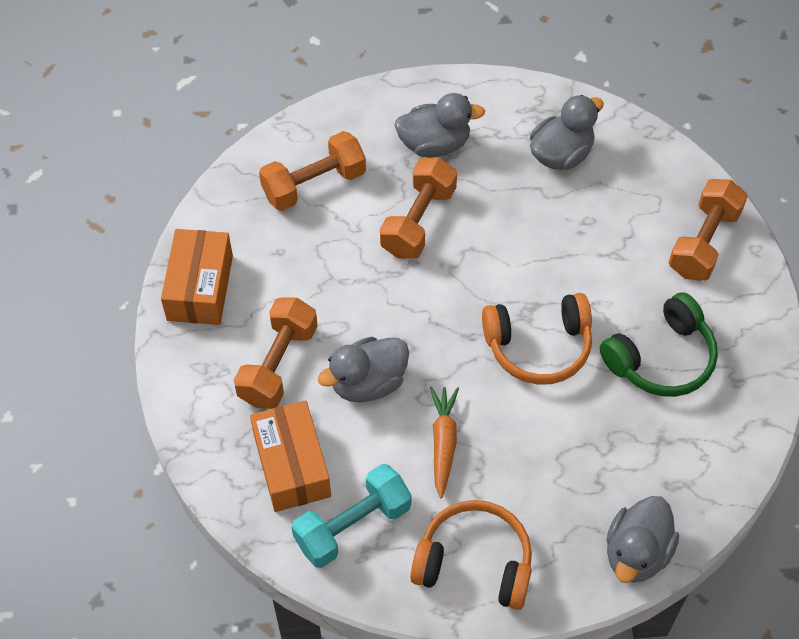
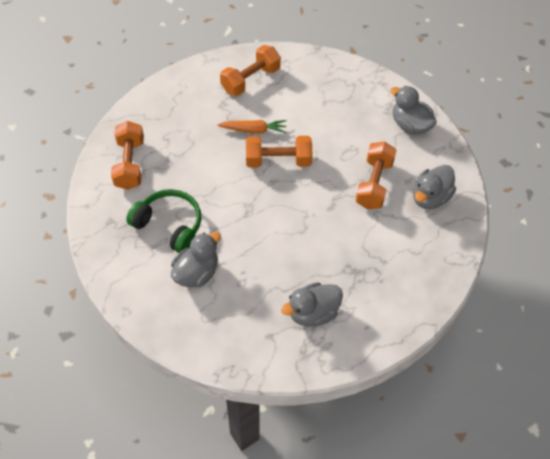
orange box: 2 -> 0
orange headphones: 2 -> 0
turquoise dumbbell: 1 -> 0

